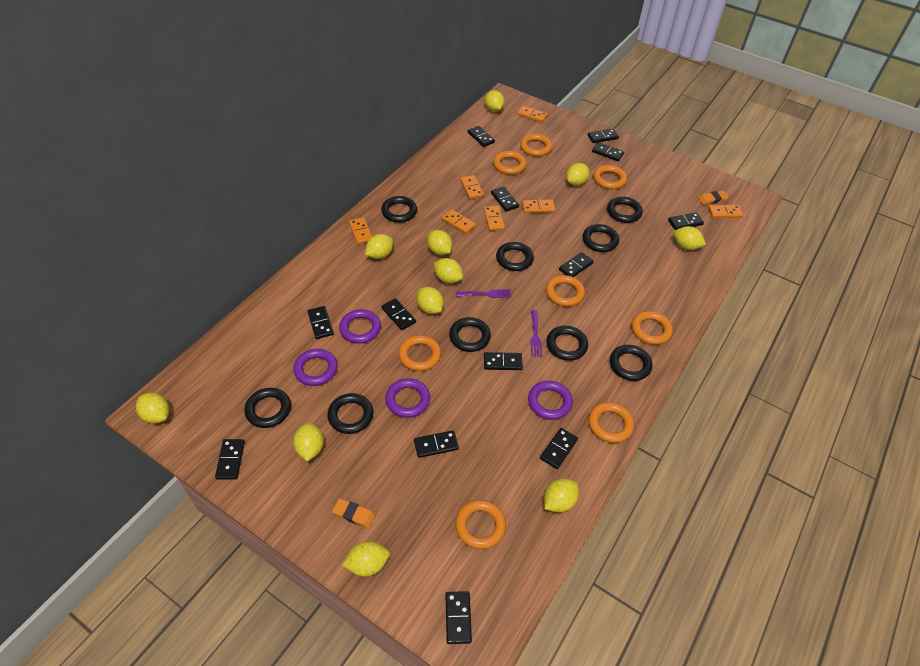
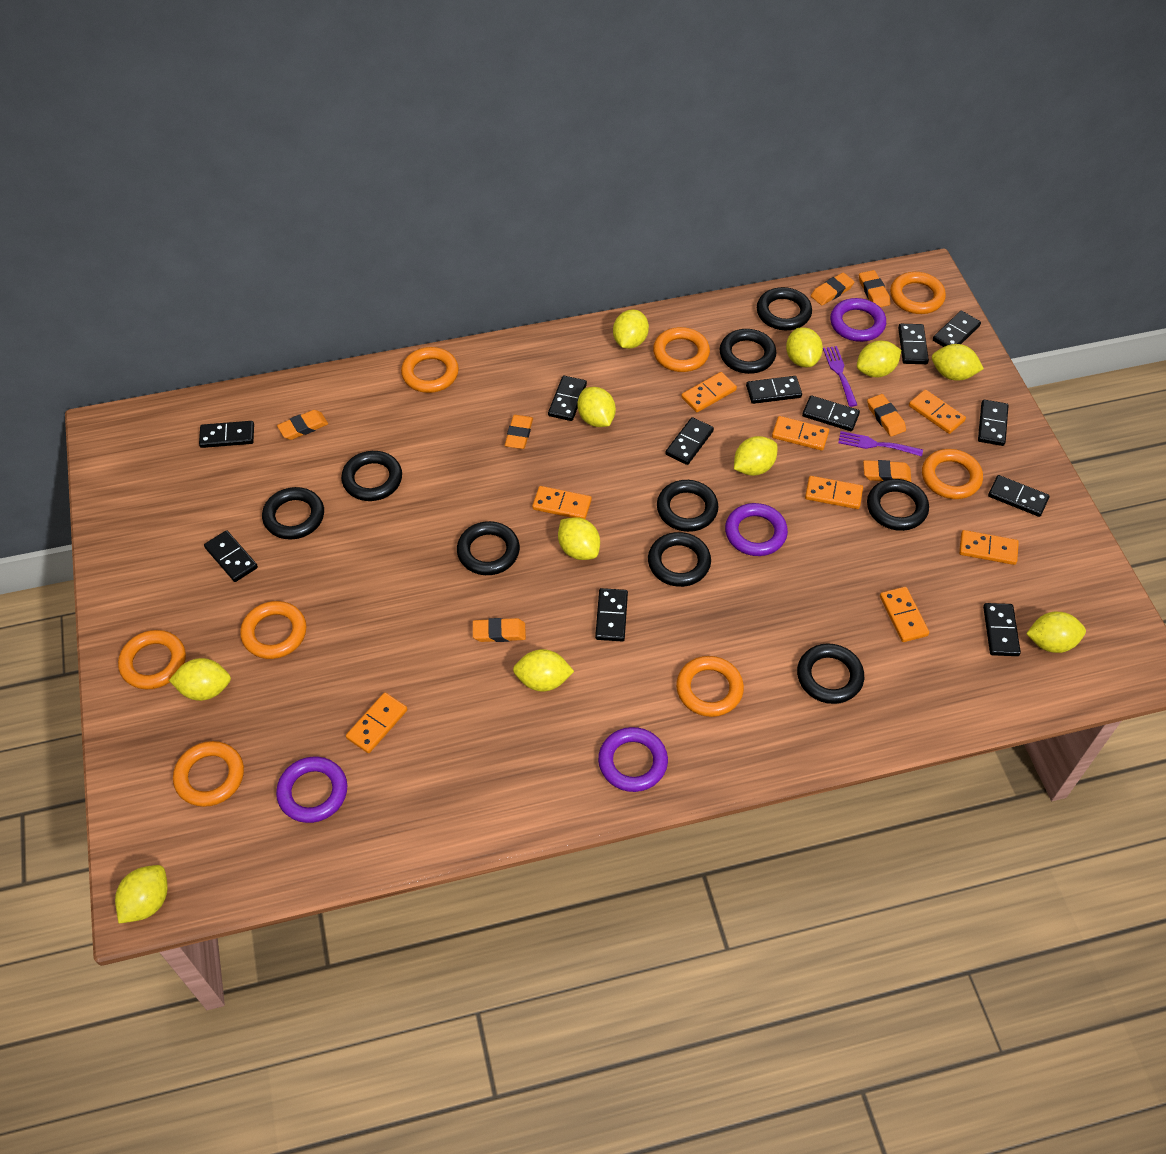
black domino: 13 -> 12
orange domino: 7 -> 8
orange eraser: 2 -> 7

